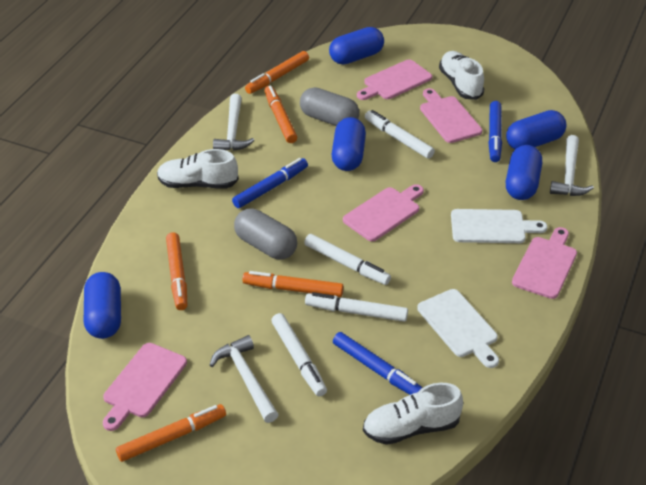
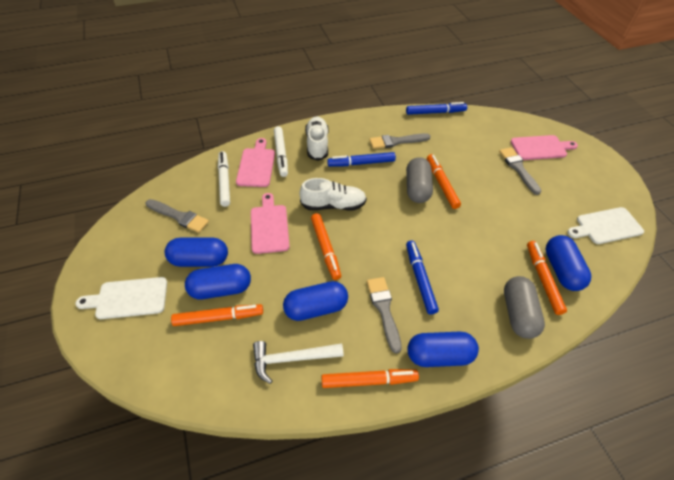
grey brush: 0 -> 4
pink cutting board: 5 -> 3
white hammer: 3 -> 1
white marker: 4 -> 2
white shoe: 3 -> 2

